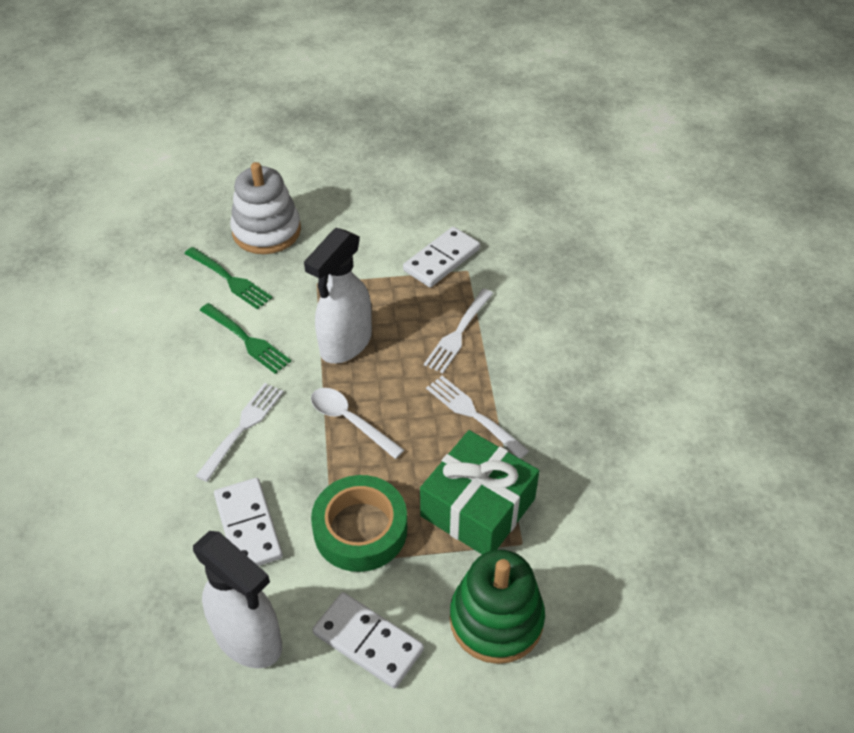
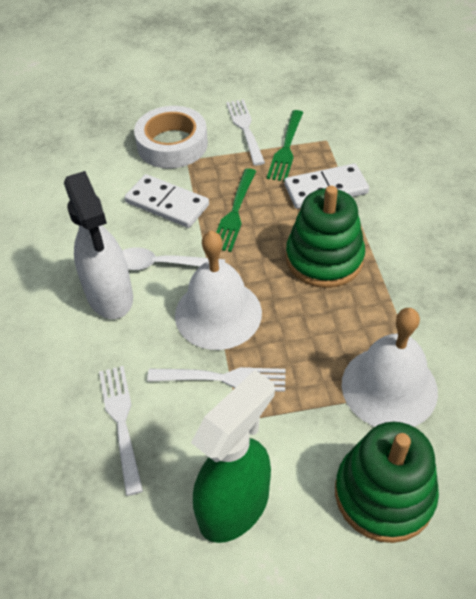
green gift: 1 -> 0
green spray bottle: 0 -> 1
green stacking toy: 1 -> 2
green tape: 1 -> 0
white bell: 0 -> 2
white domino: 3 -> 2
white spray bottle: 2 -> 1
white stacking toy: 1 -> 0
white tape: 0 -> 1

